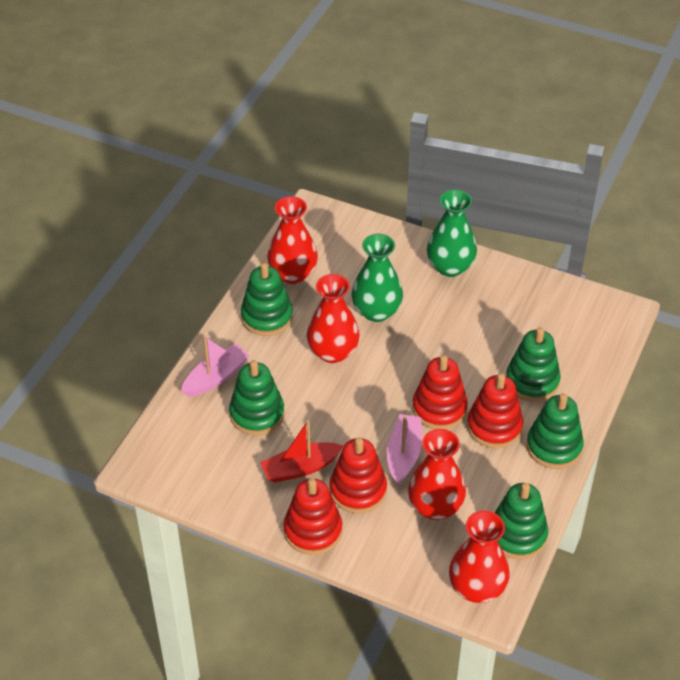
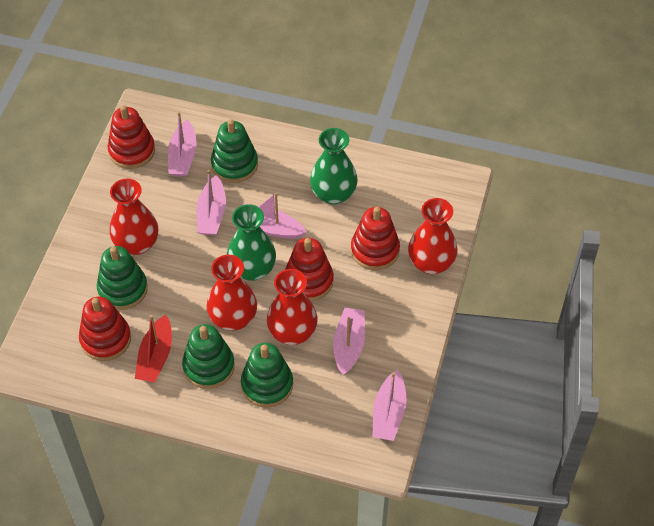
green stacking toy: 5 -> 4
pink boat: 2 -> 5

